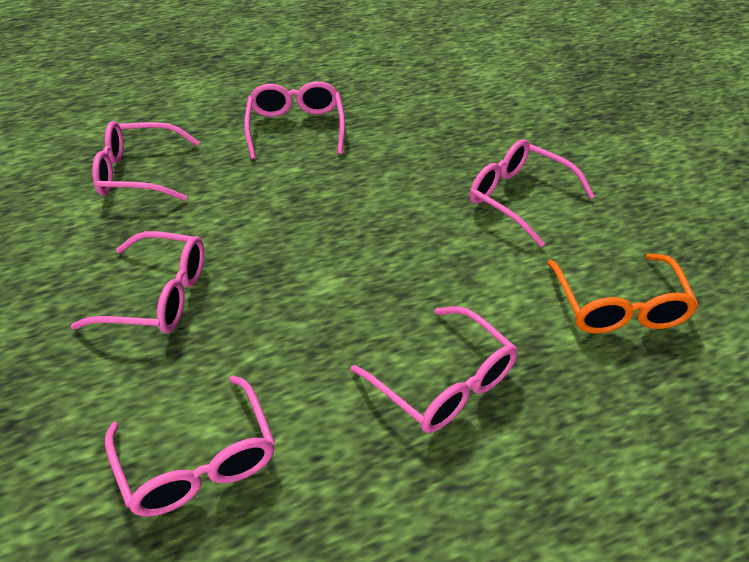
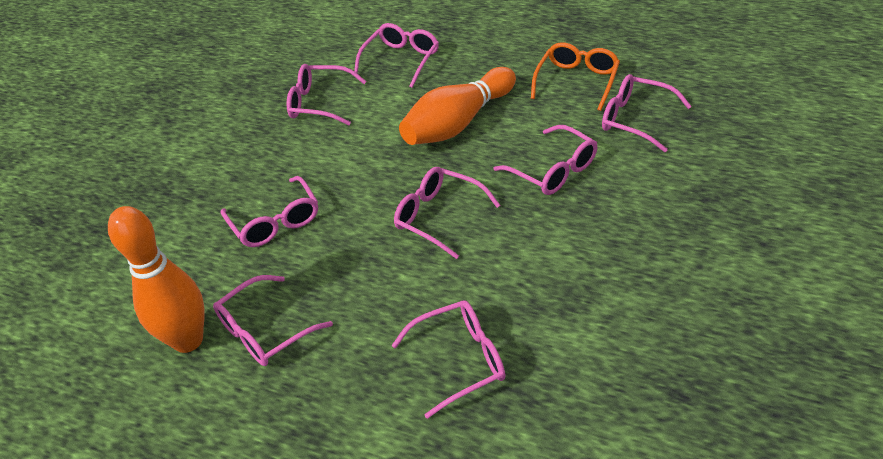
orange bowling pin: 0 -> 2
pink glasses: 6 -> 8

